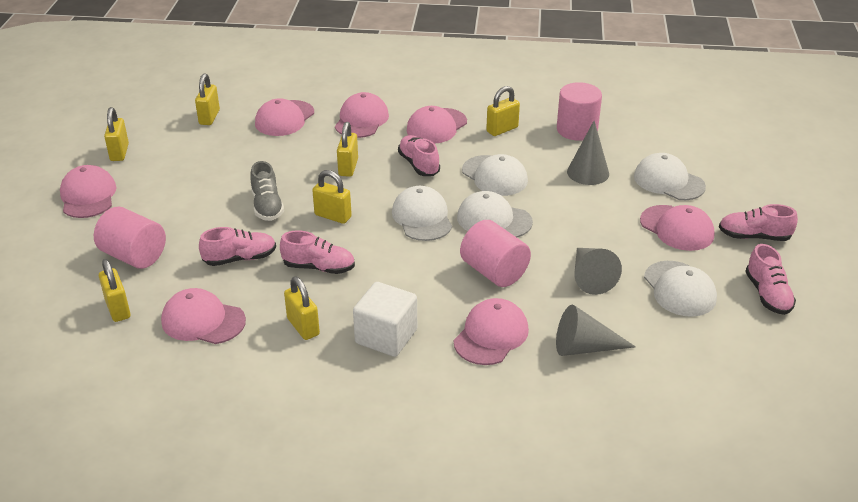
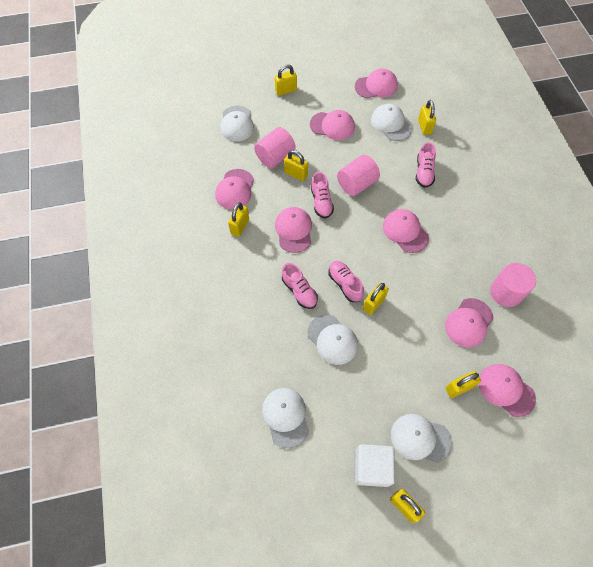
grey cone: 3 -> 0
grey shoe: 1 -> 0
pink shoe: 5 -> 4

